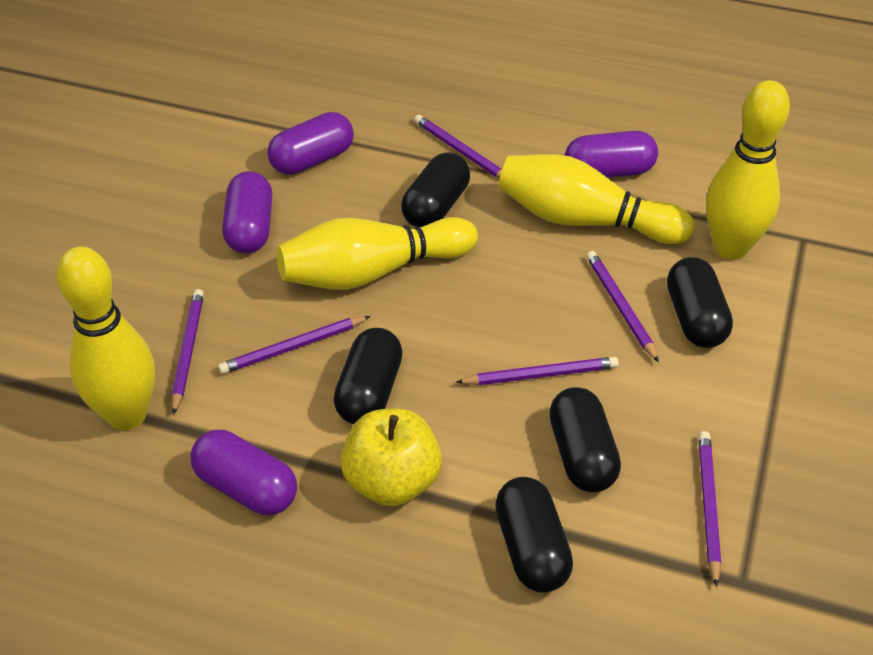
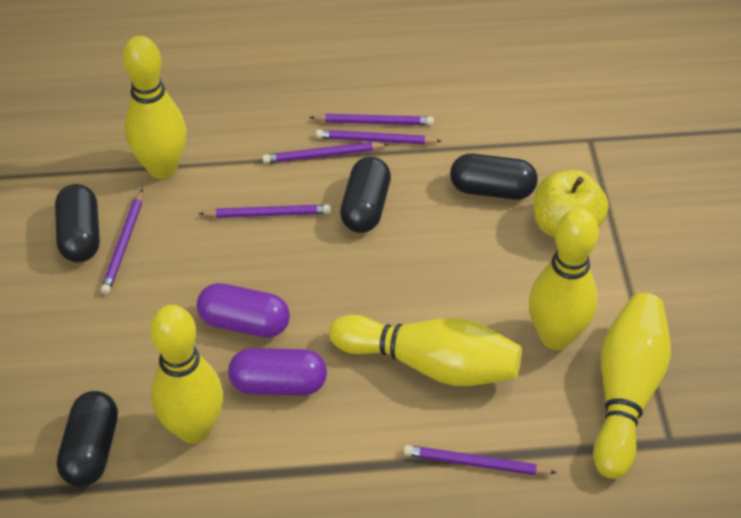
black capsule: 5 -> 4
purple capsule: 4 -> 2
yellow bowling pin: 4 -> 5

